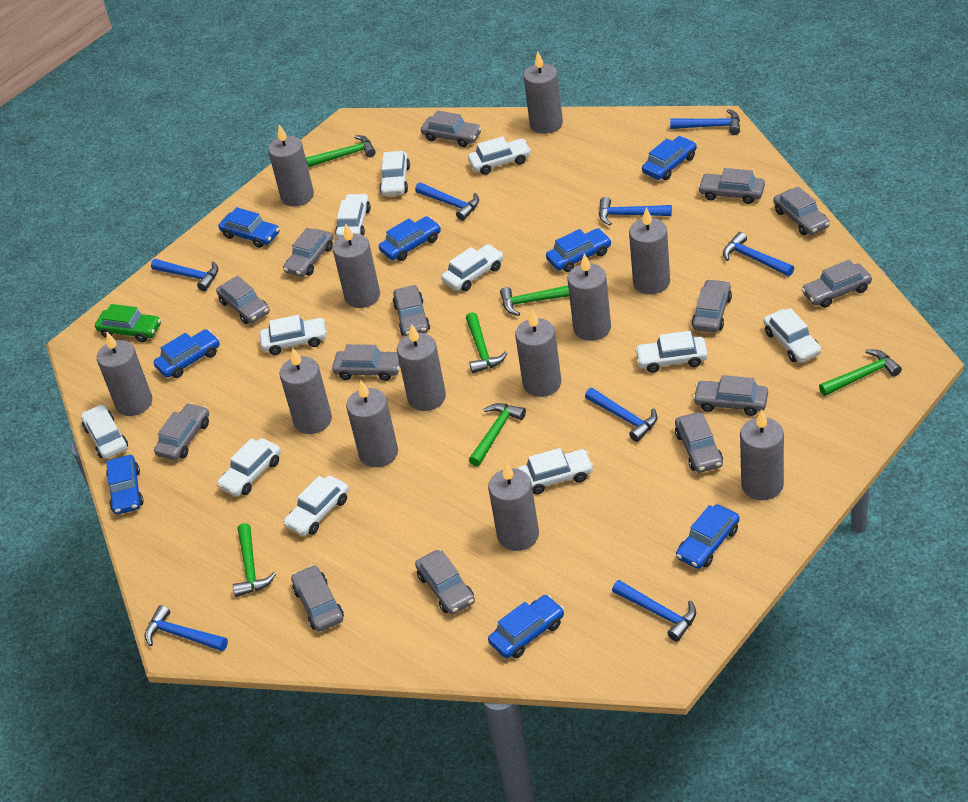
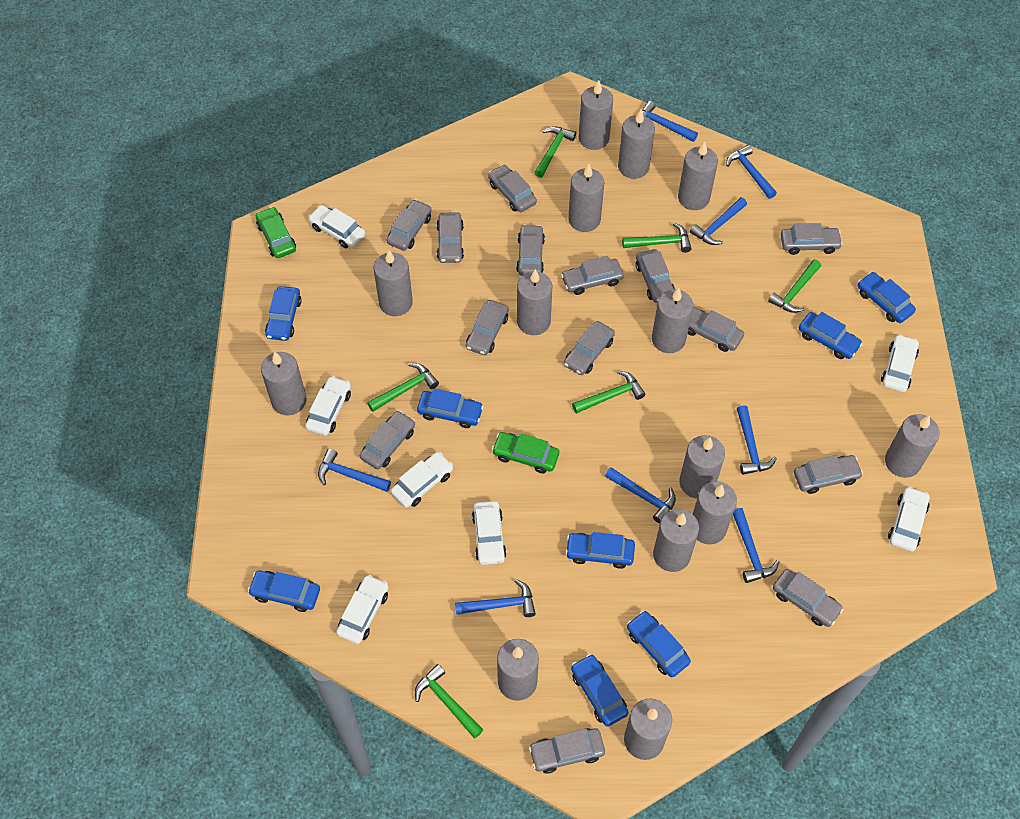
green car: 1 -> 2
grey candle: 12 -> 14
white car: 11 -> 7

